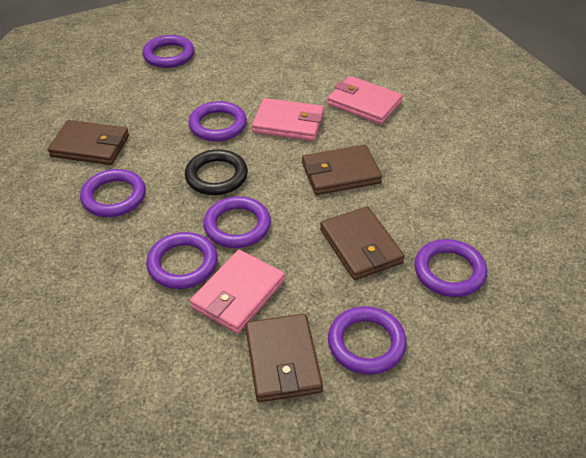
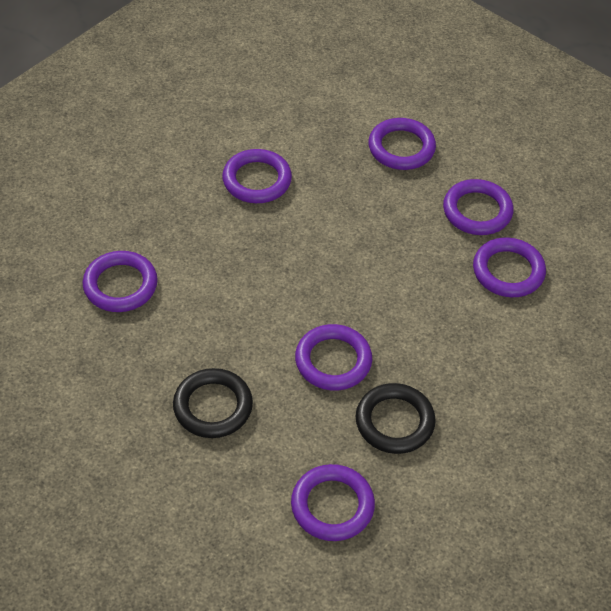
black ring: 1 -> 2
brown wallet: 4 -> 0
pink wallet: 3 -> 0

